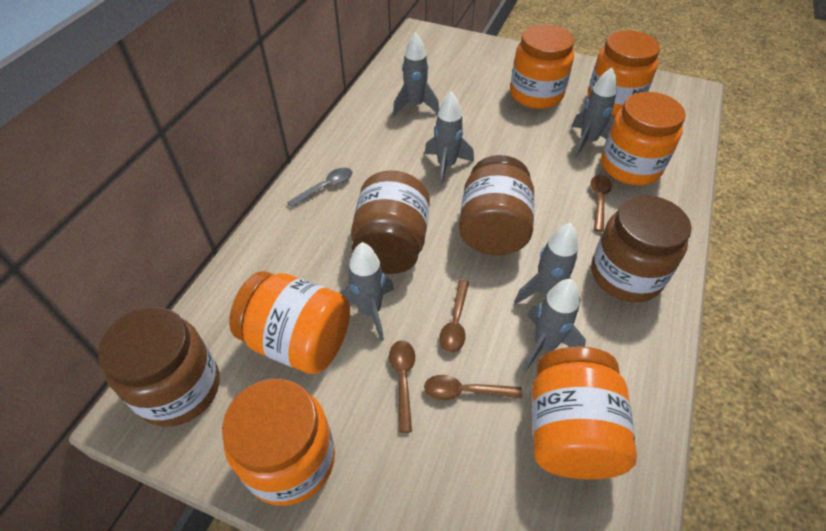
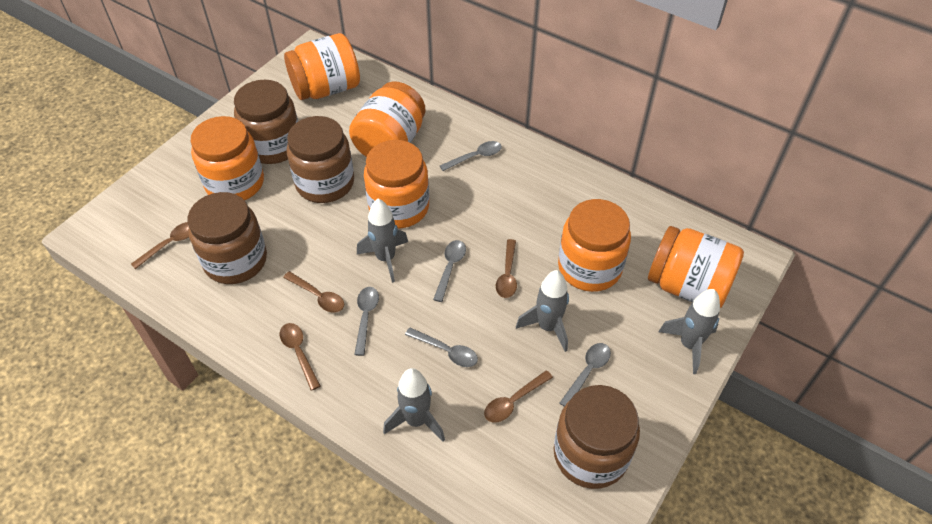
brown spoon: 4 -> 5
grey rocket: 6 -> 4
grey spoon: 1 -> 5

